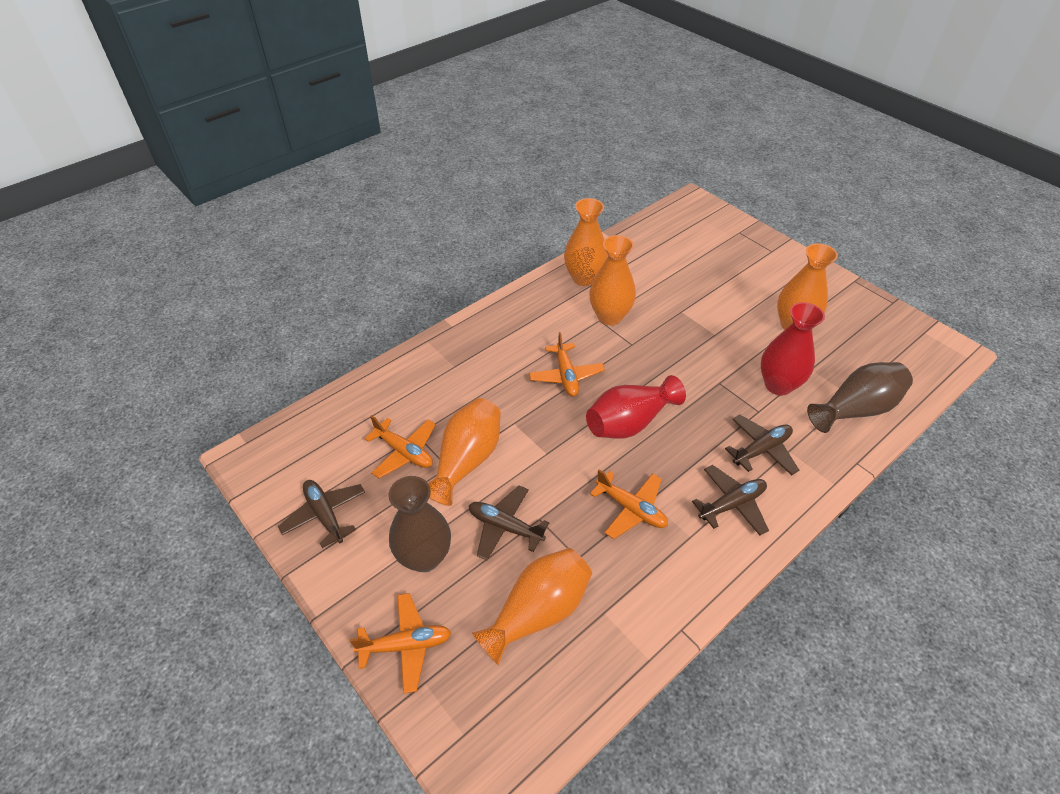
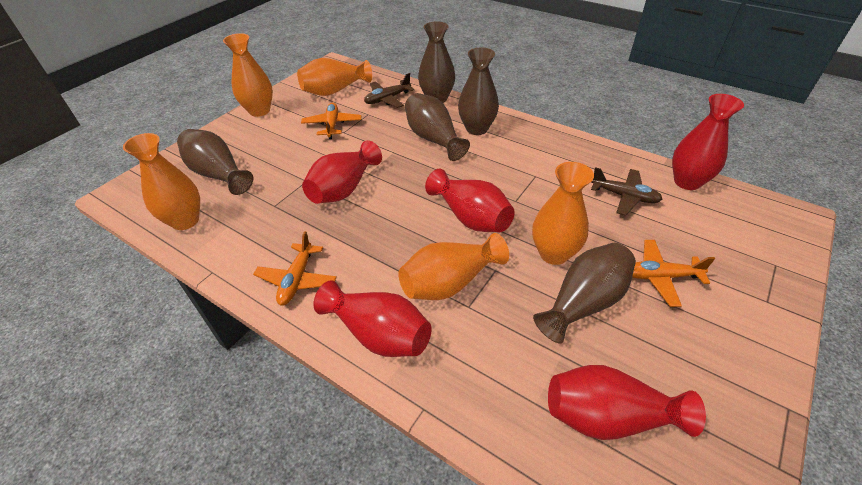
brown plane: 4 -> 2
brown vase: 2 -> 5
orange plane: 4 -> 3
red vase: 2 -> 5

